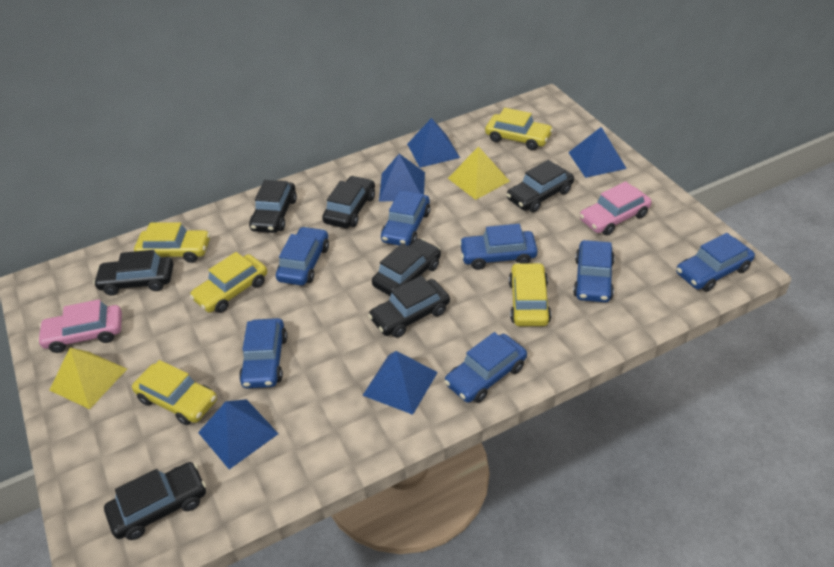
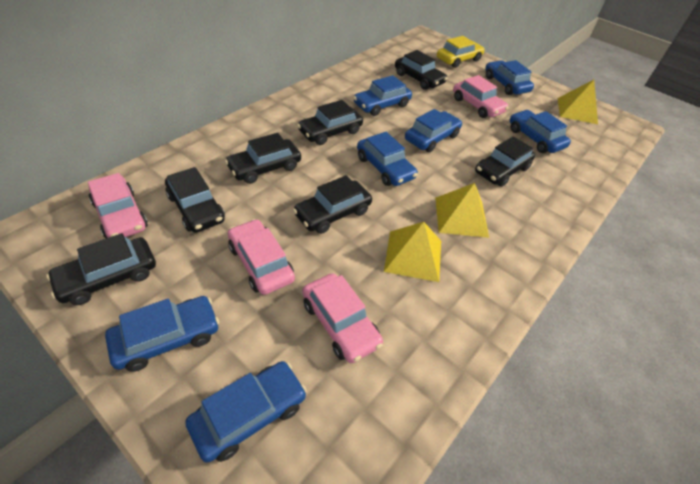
blue pyramid: 5 -> 0
pink car: 2 -> 4
yellow car: 5 -> 1
yellow pyramid: 2 -> 3

